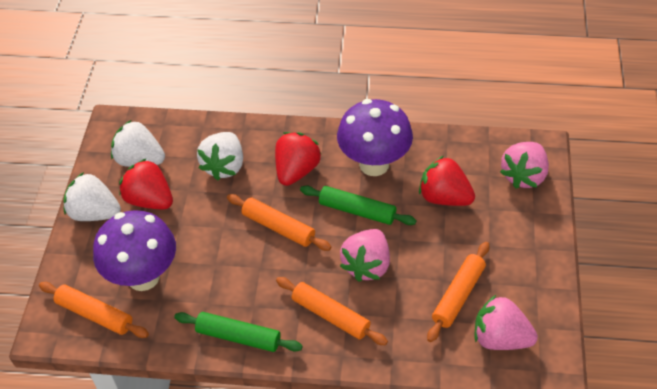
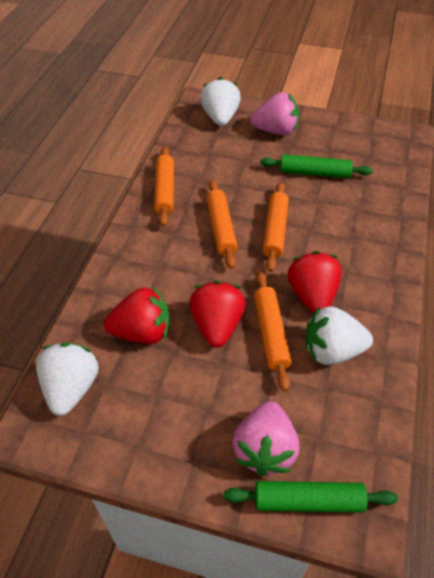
pink strawberry: 3 -> 2
purple mushroom: 2 -> 0

